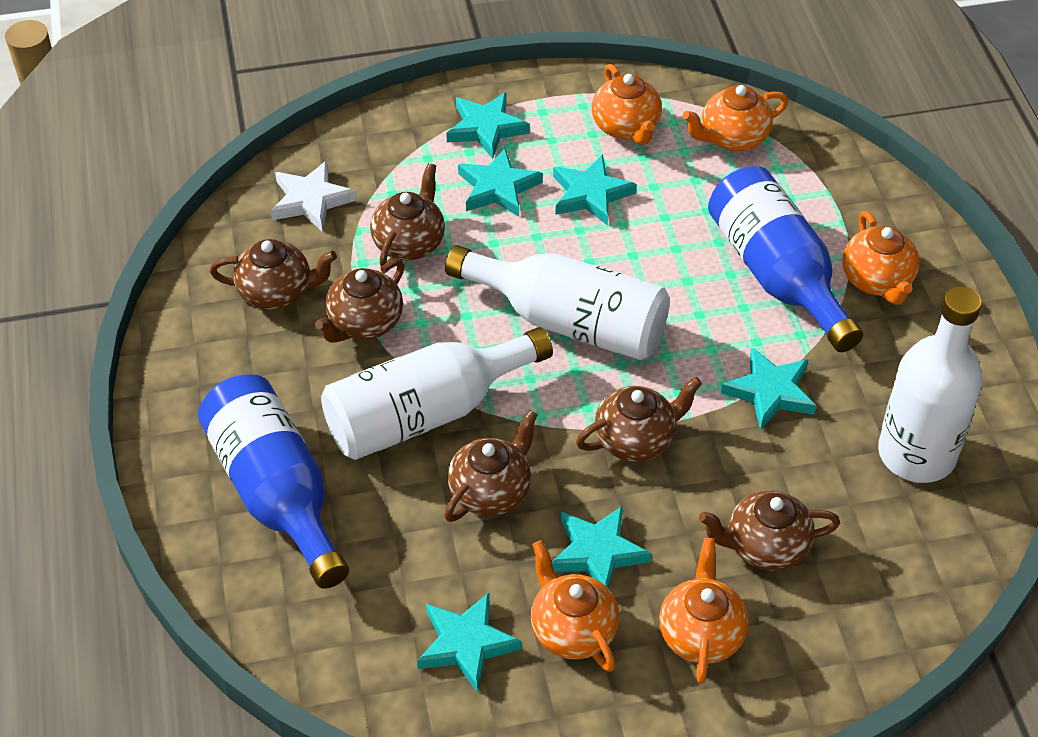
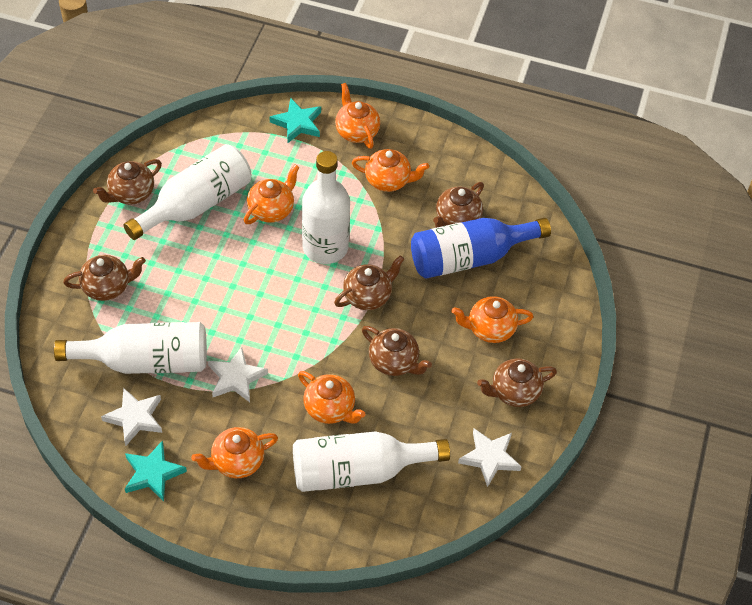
blue bottle: 2 -> 1
orange teapot: 5 -> 6
turquoise star: 6 -> 2
white bottle: 3 -> 4
white star: 1 -> 3

